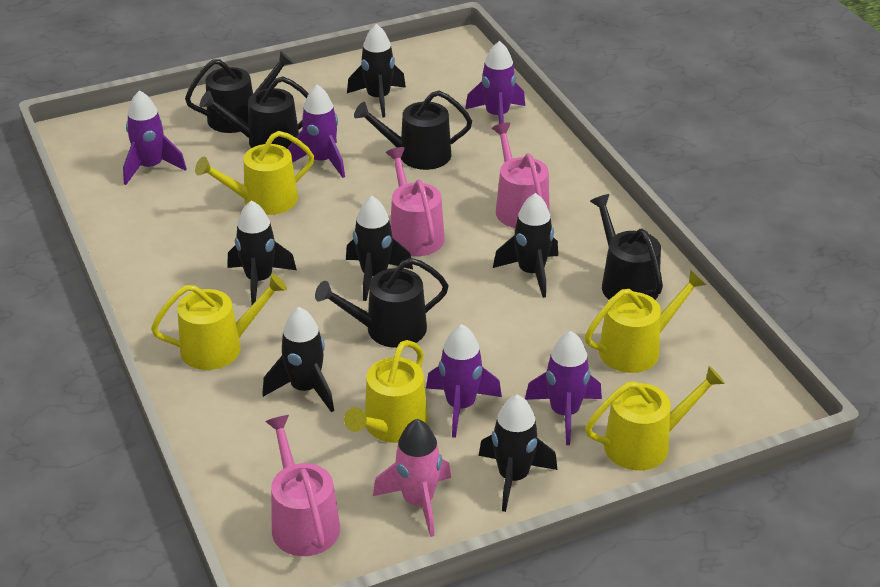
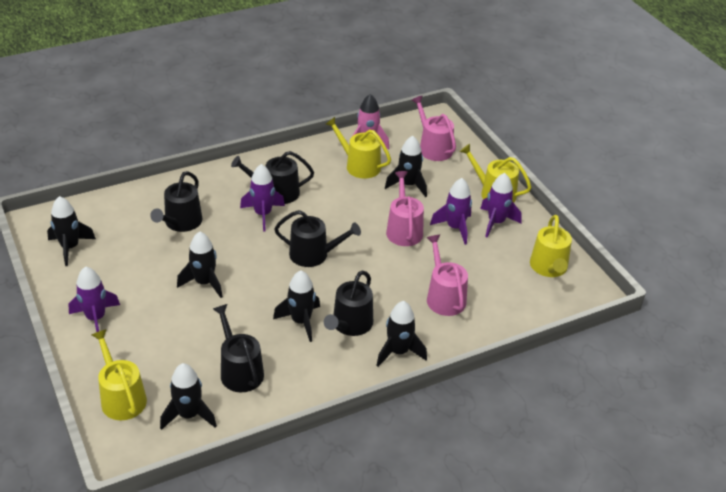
purple rocket: 5 -> 4
yellow watering can: 5 -> 4

